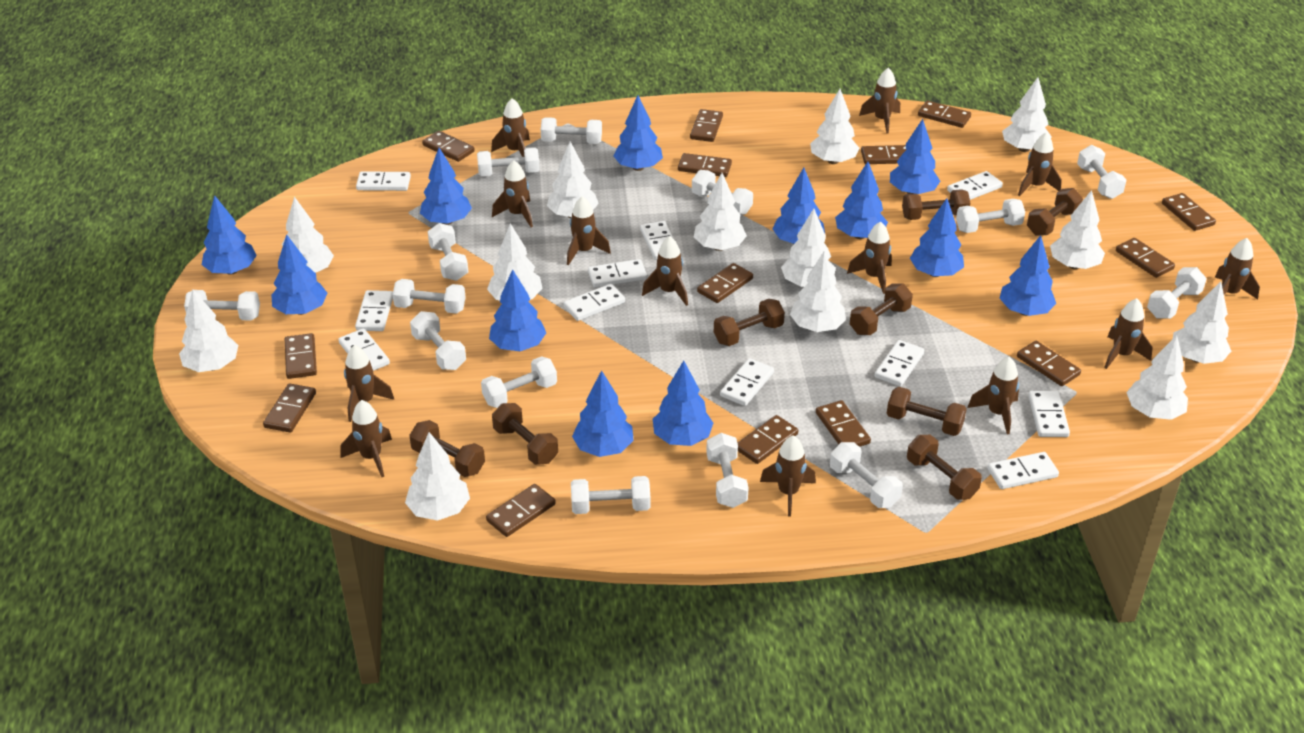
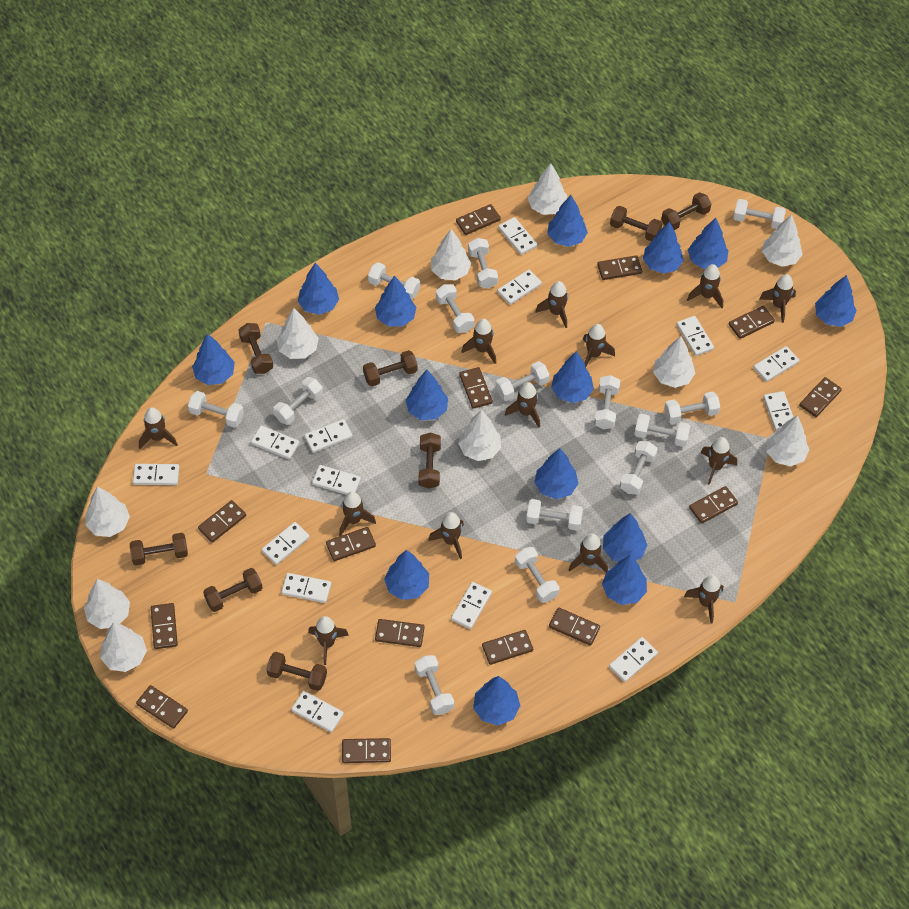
blue tree: 12 -> 14
white domino: 11 -> 14
white tree: 13 -> 10

